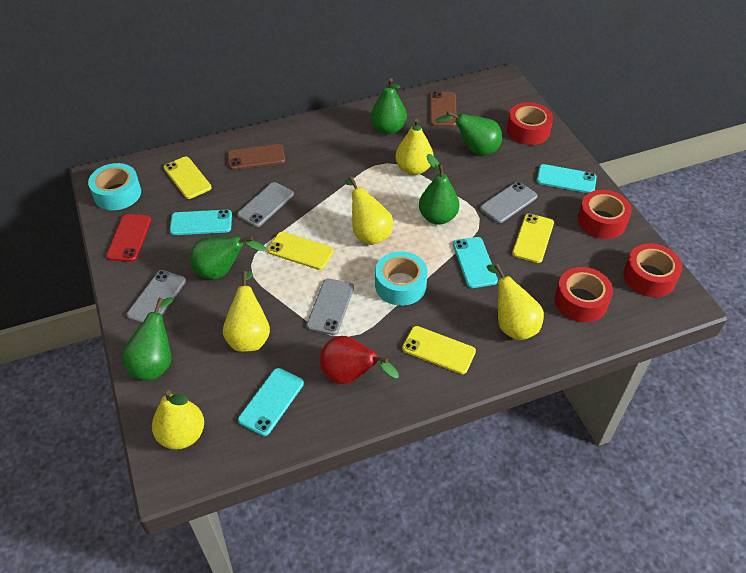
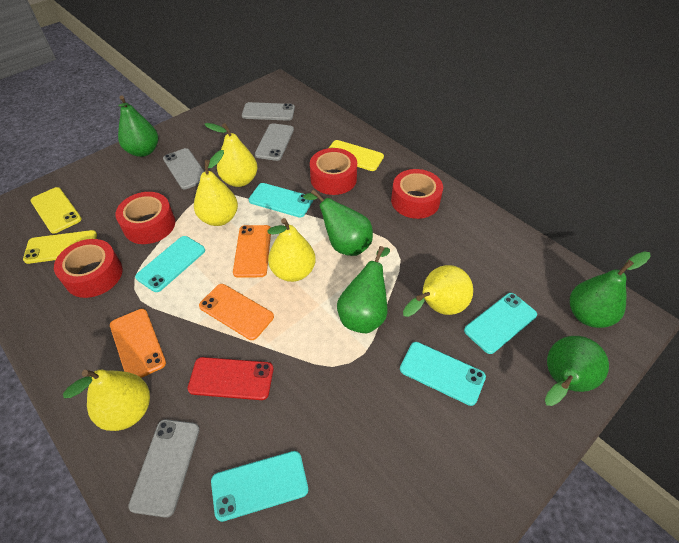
brown phone: 2 -> 0
orange phone: 0 -> 3
red pear: 1 -> 0
turquoise phone: 4 -> 5
turquoise tape: 2 -> 0
yellow phone: 4 -> 3

